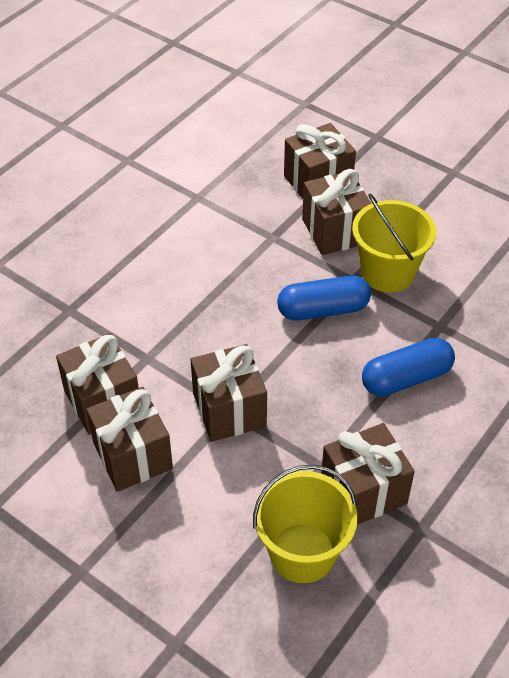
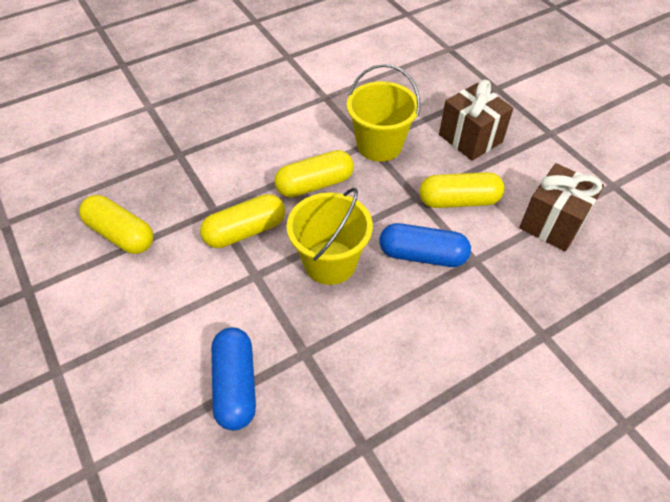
brown gift: 6 -> 2
yellow capsule: 0 -> 4

